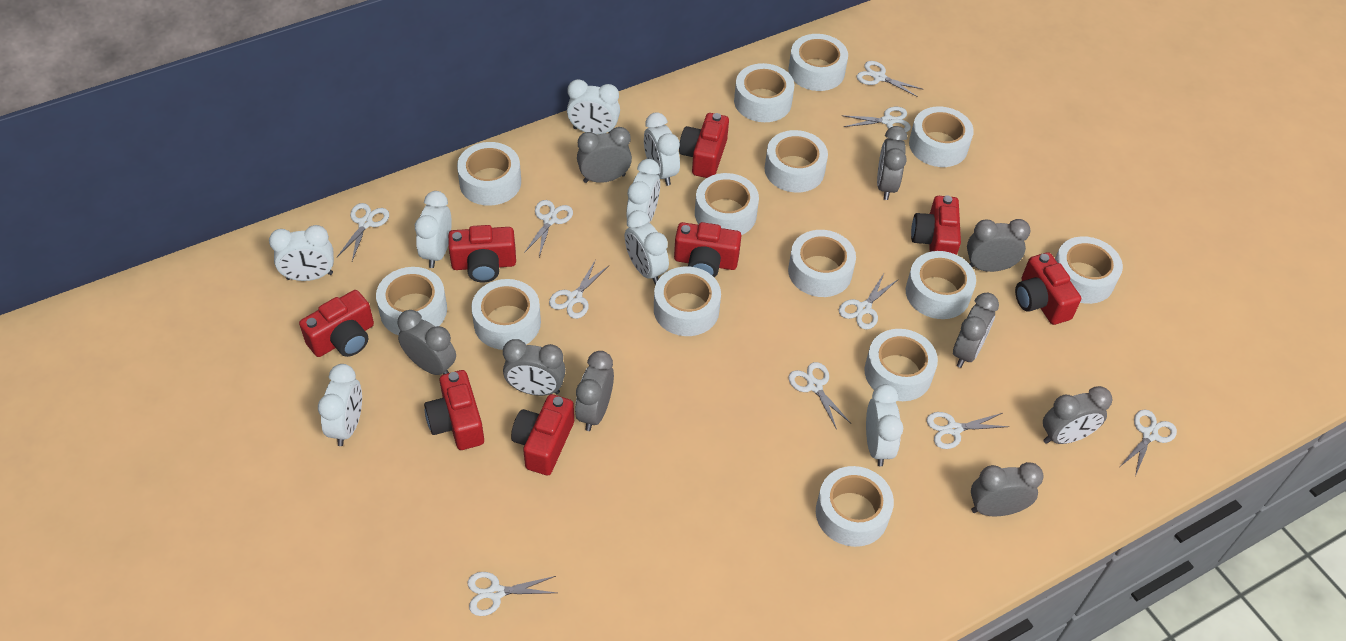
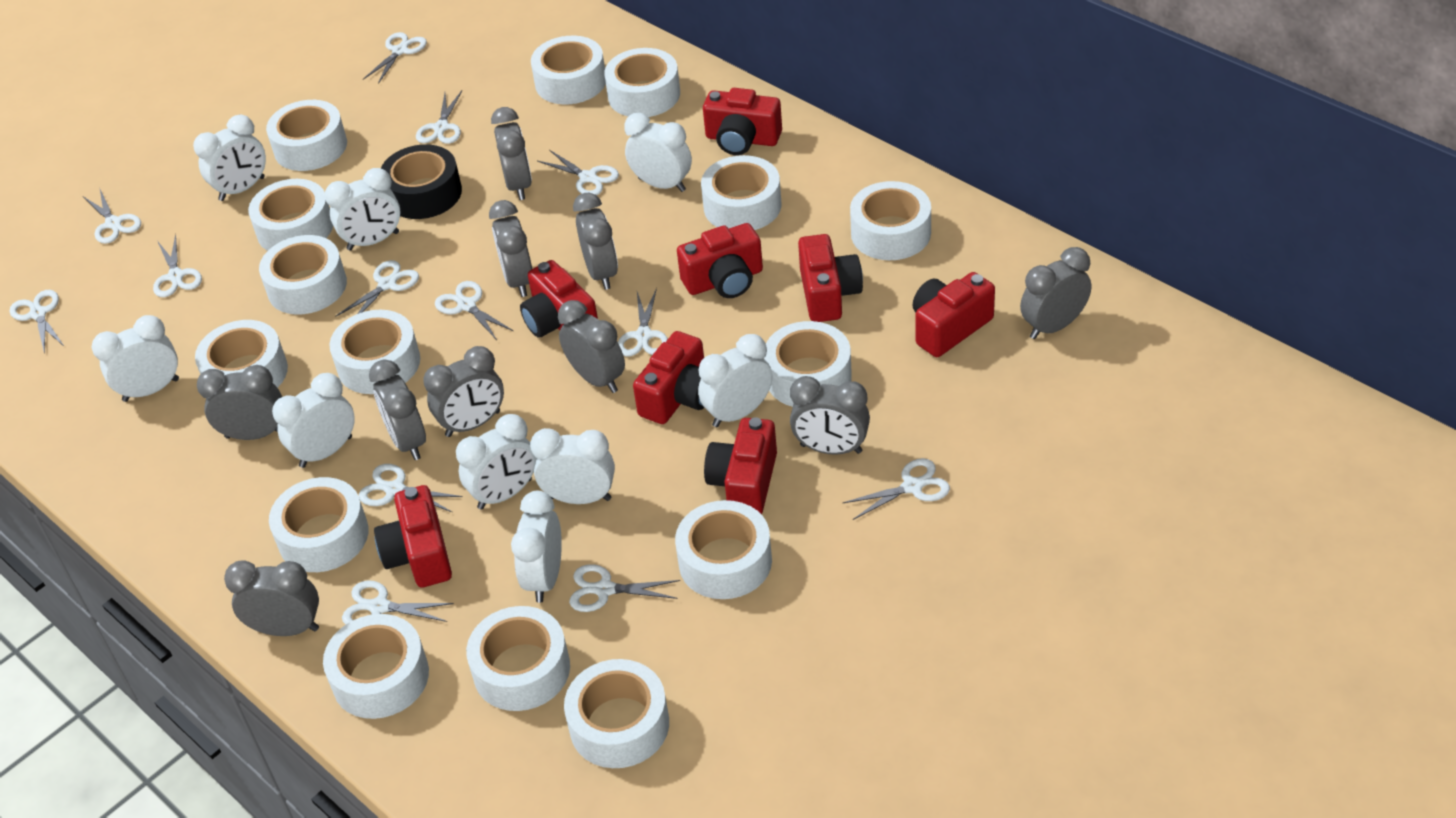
black tape: 0 -> 1
grey clock: 9 -> 10
white clock: 8 -> 9
white scissors: 10 -> 13
white tape: 14 -> 15

